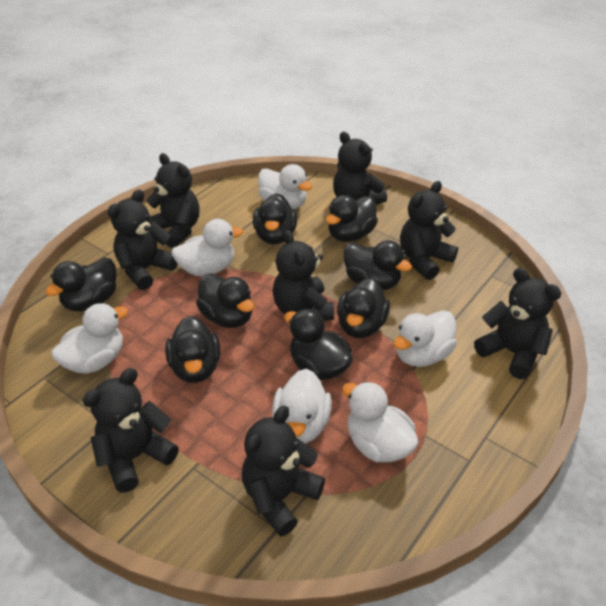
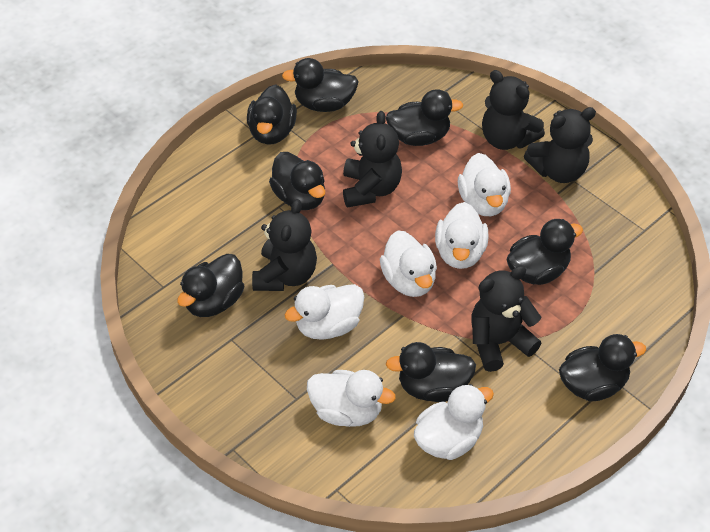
black teddy bear: 8 -> 5

